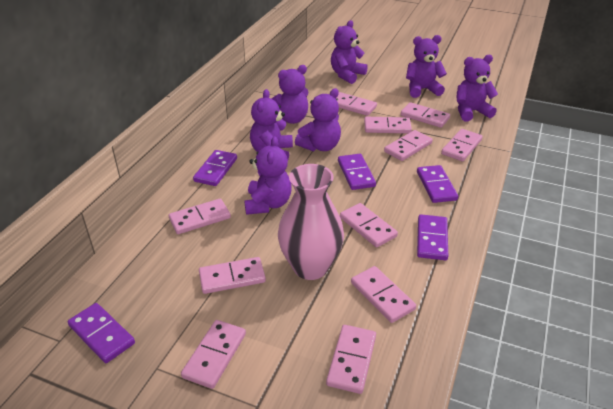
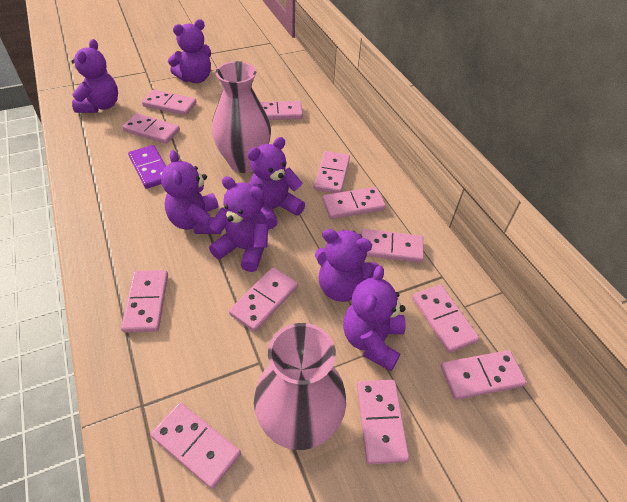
pink domino: 11 -> 12
pink vase: 1 -> 2
purple domino: 5 -> 1

